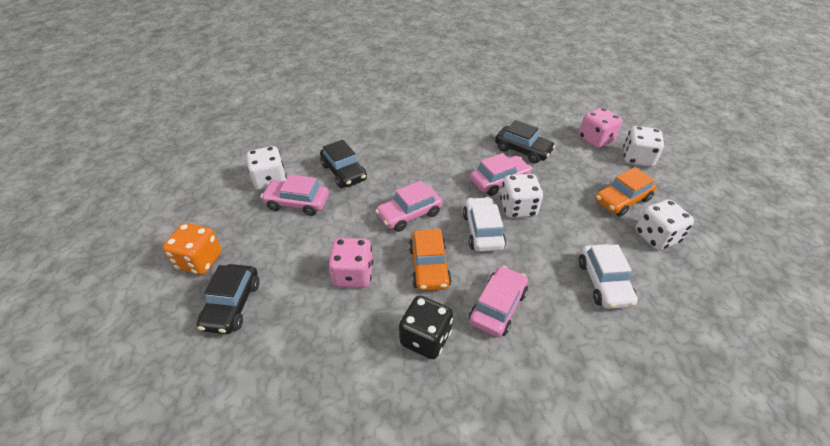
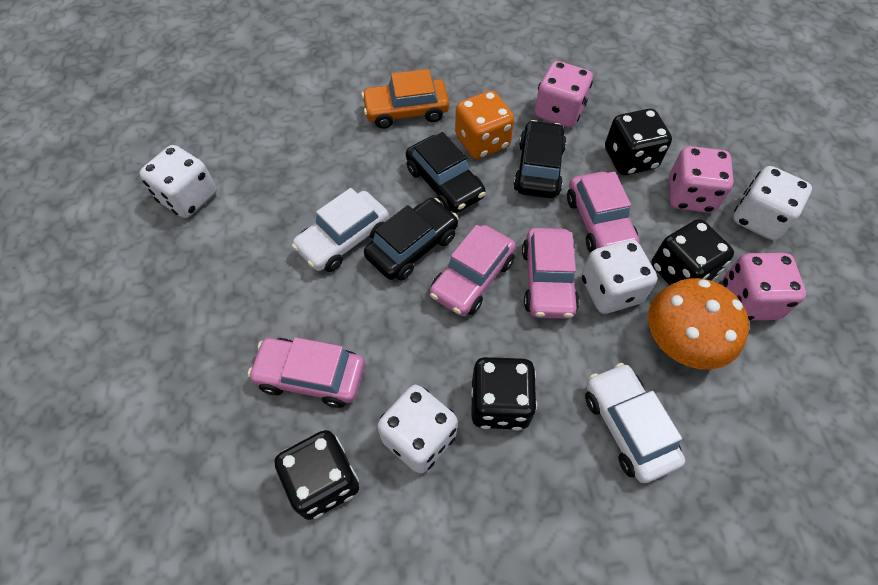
black dice: 1 -> 4
orange car: 2 -> 1
orange mushroom: 0 -> 1
pink dice: 2 -> 3

